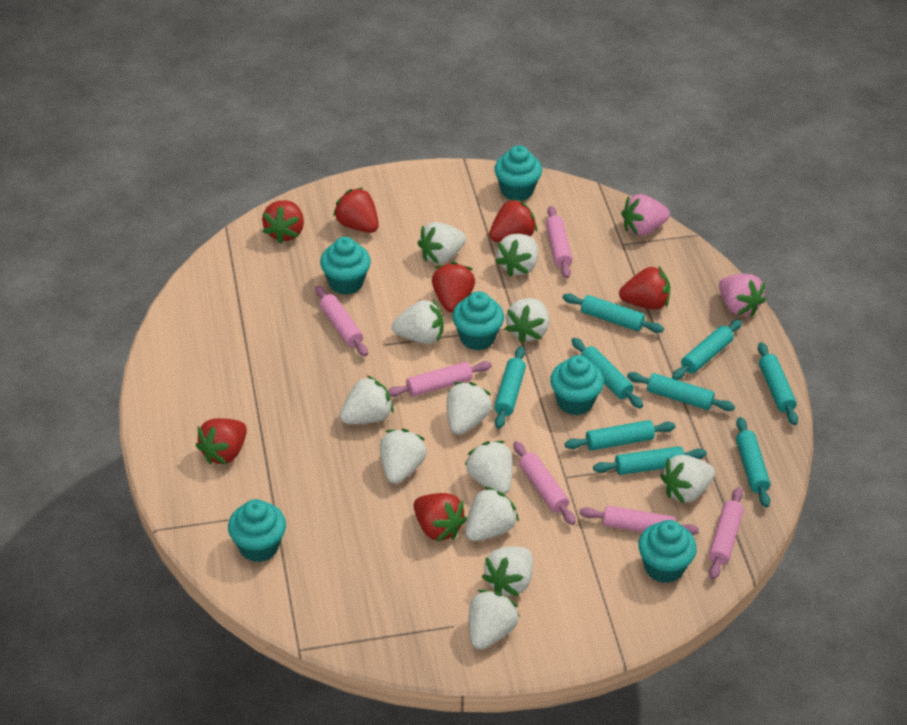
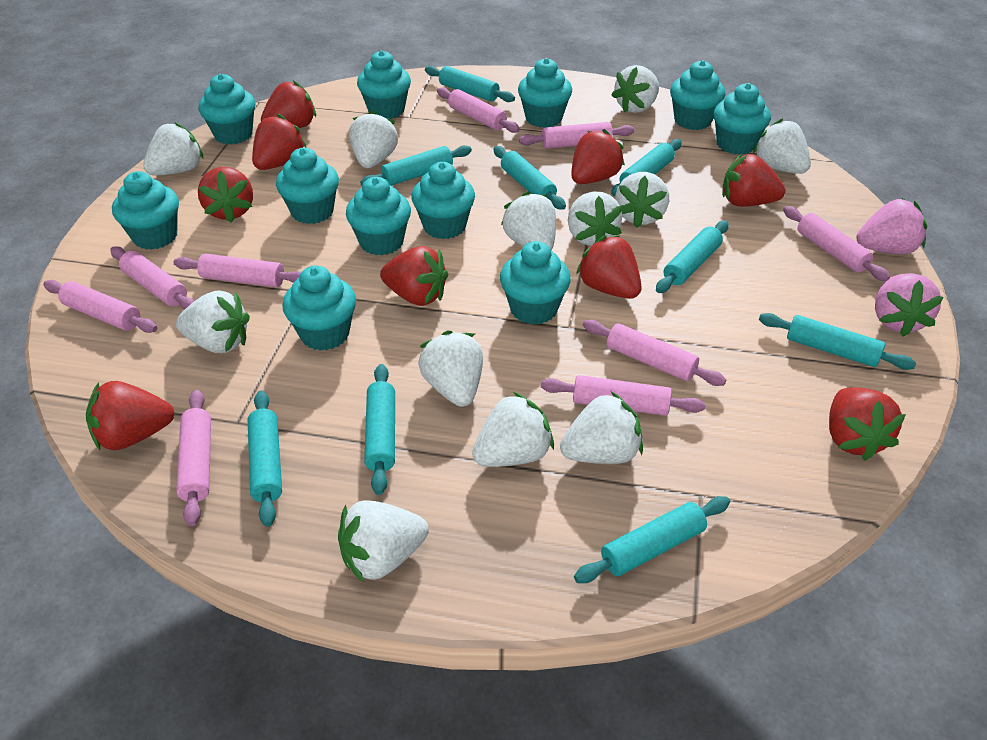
pink rolling pin: 6 -> 9
red strawberry: 7 -> 9
turquoise cupcake: 6 -> 11

